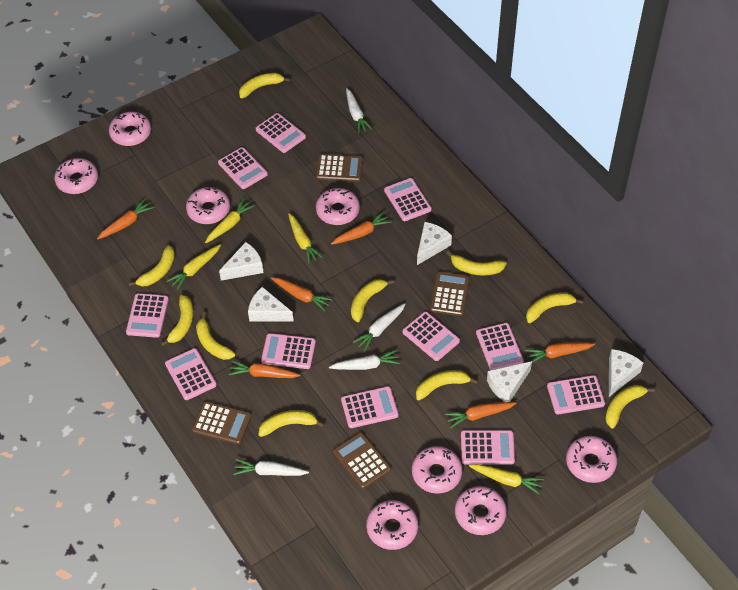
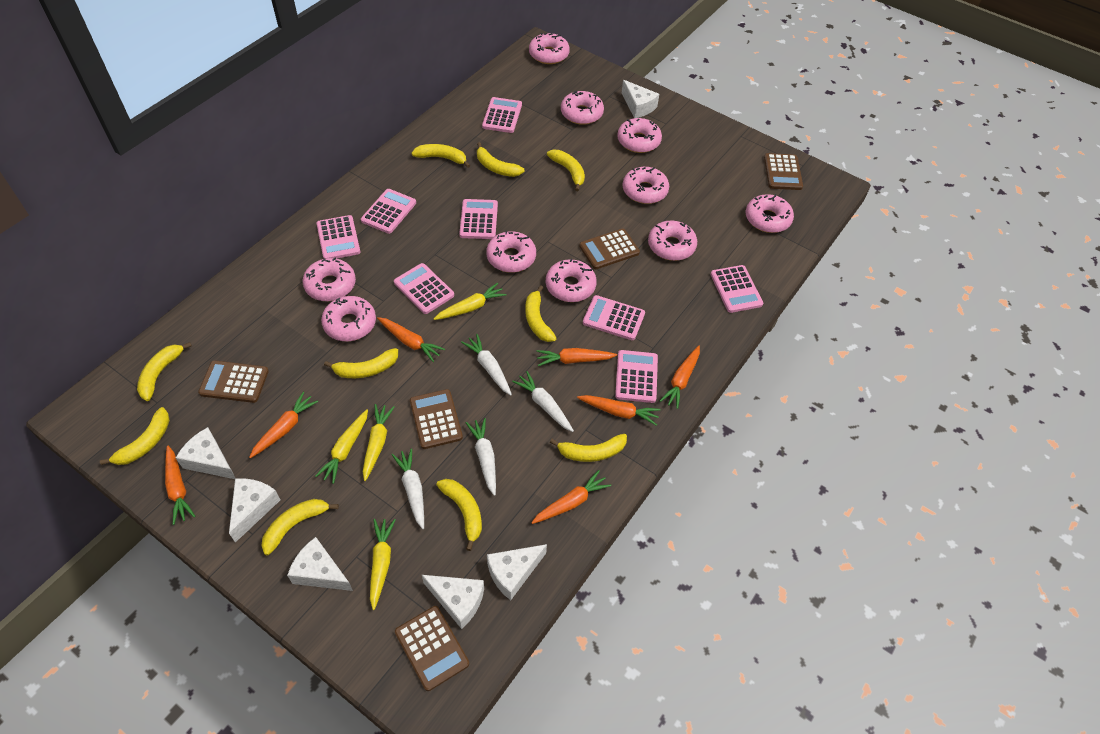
brown calculator: 4 -> 5
orange carrot: 6 -> 7
pink calculator: 11 -> 8
pink donut: 8 -> 10
white cheese: 5 -> 6

